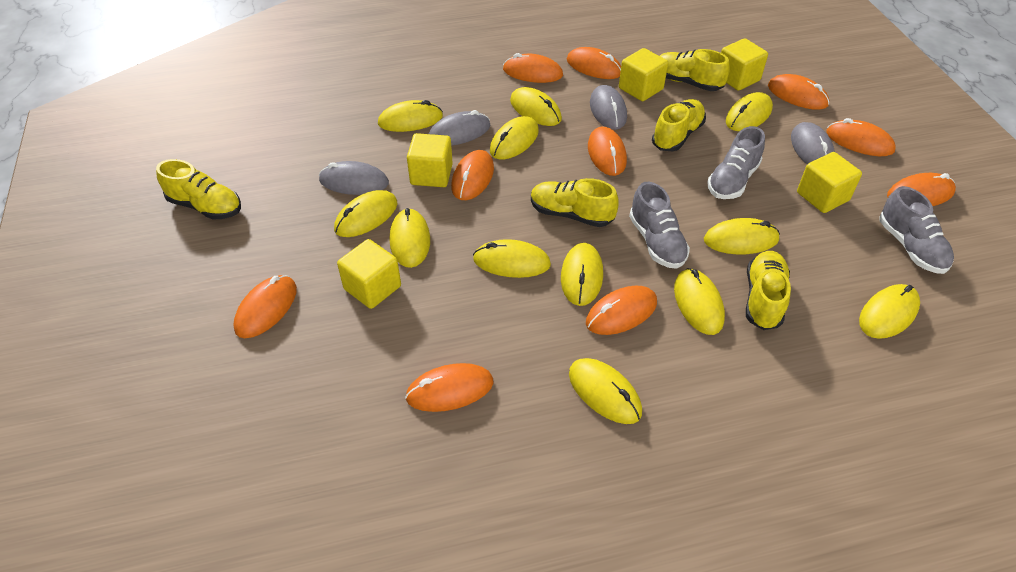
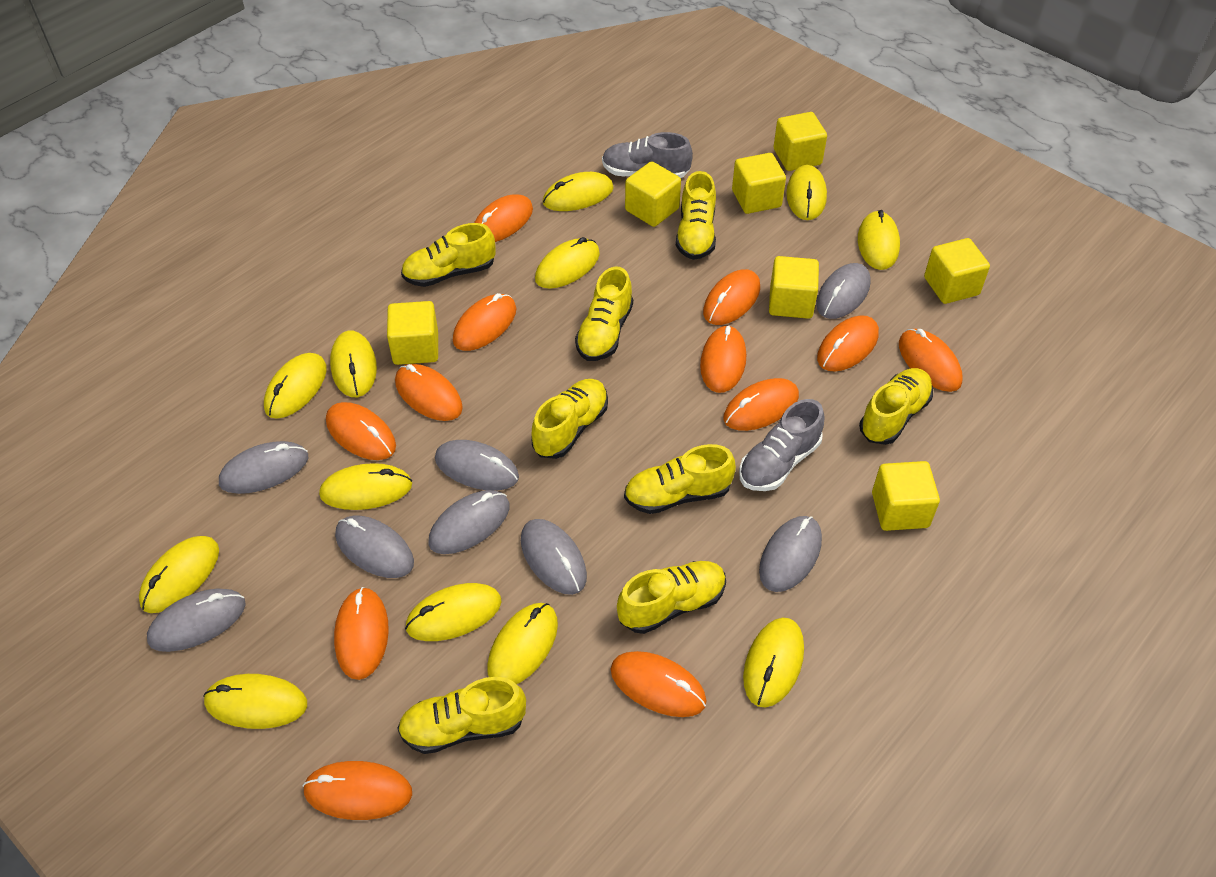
grey mouse: 4 -> 8
grey shoe: 3 -> 2
orange mouse: 10 -> 12
yellow cube: 5 -> 7
yellow shoe: 5 -> 8

